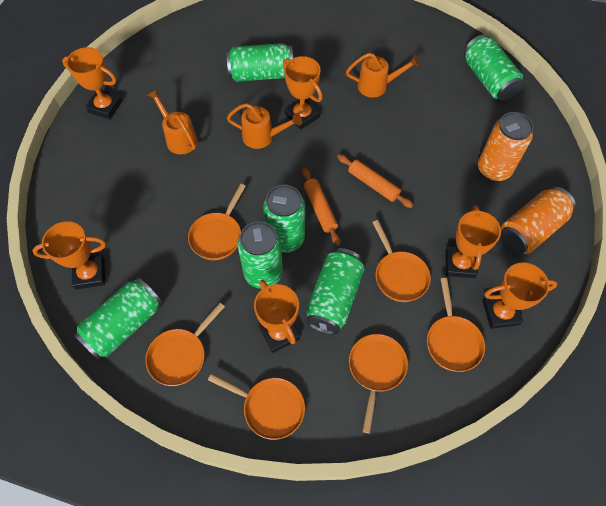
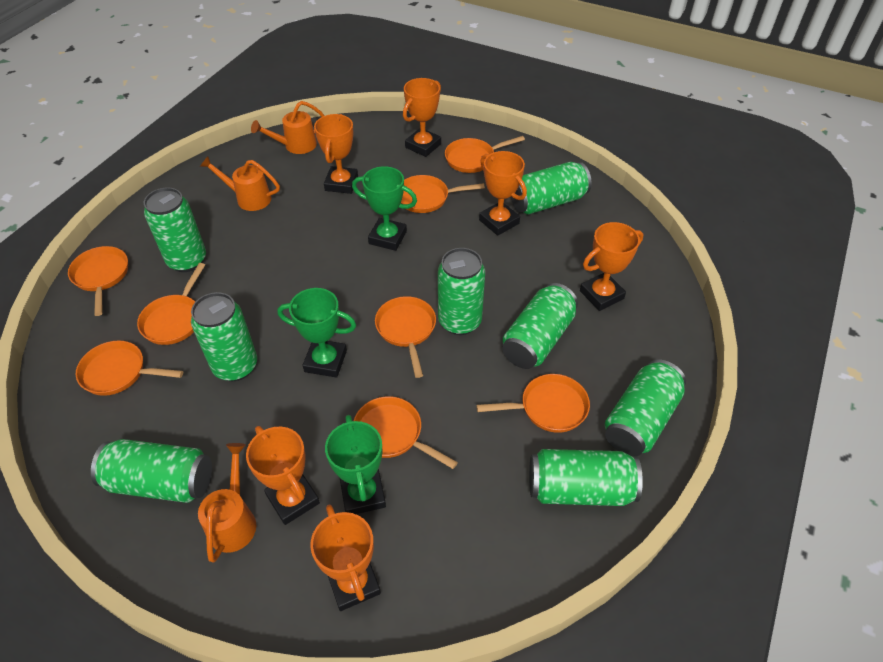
green can: 6 -> 8
green trophy: 0 -> 3
orange can: 2 -> 0
orange pan: 6 -> 8
orange rolling pin: 2 -> 0

